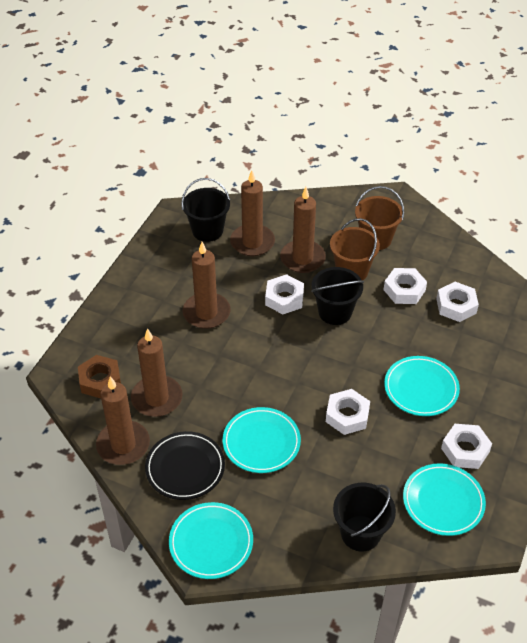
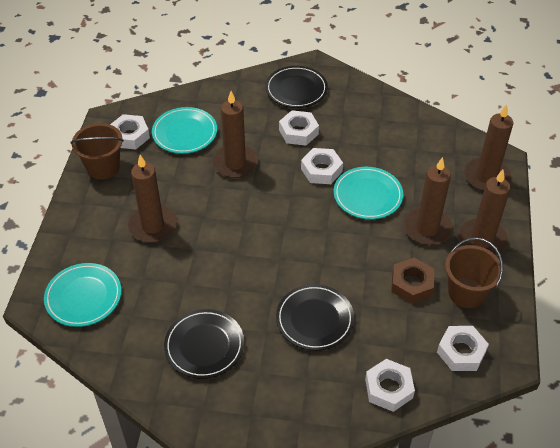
black bucket: 3 -> 0
black plate: 1 -> 3
turquoise plate: 4 -> 3

